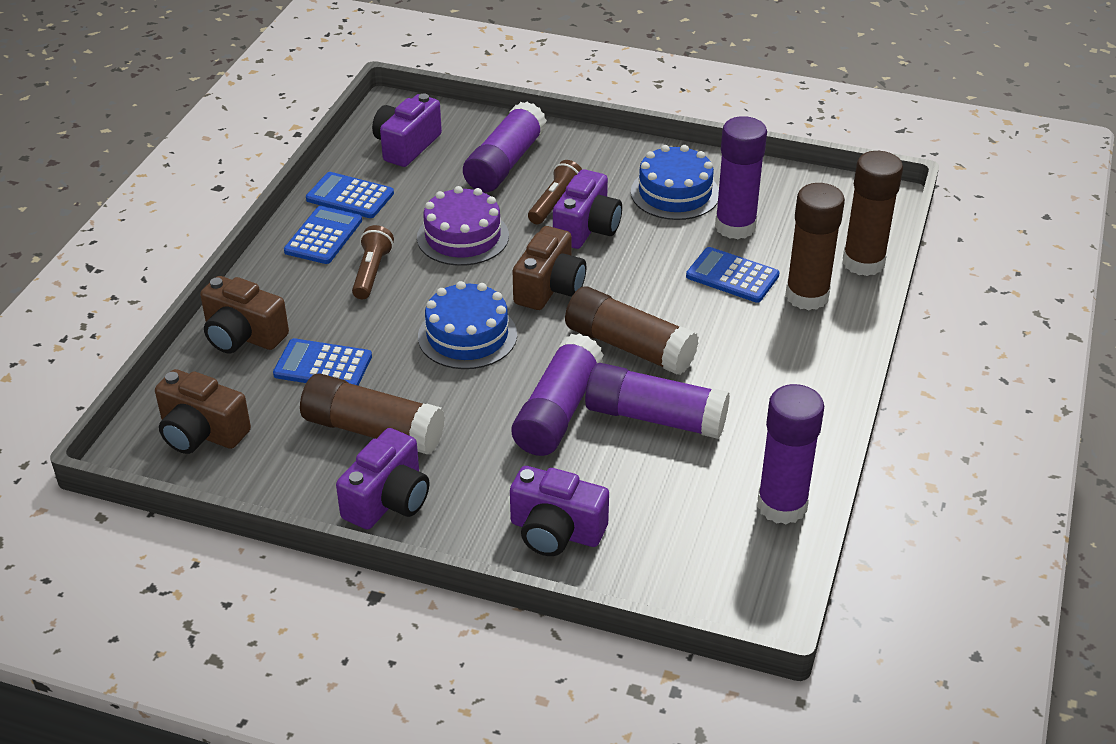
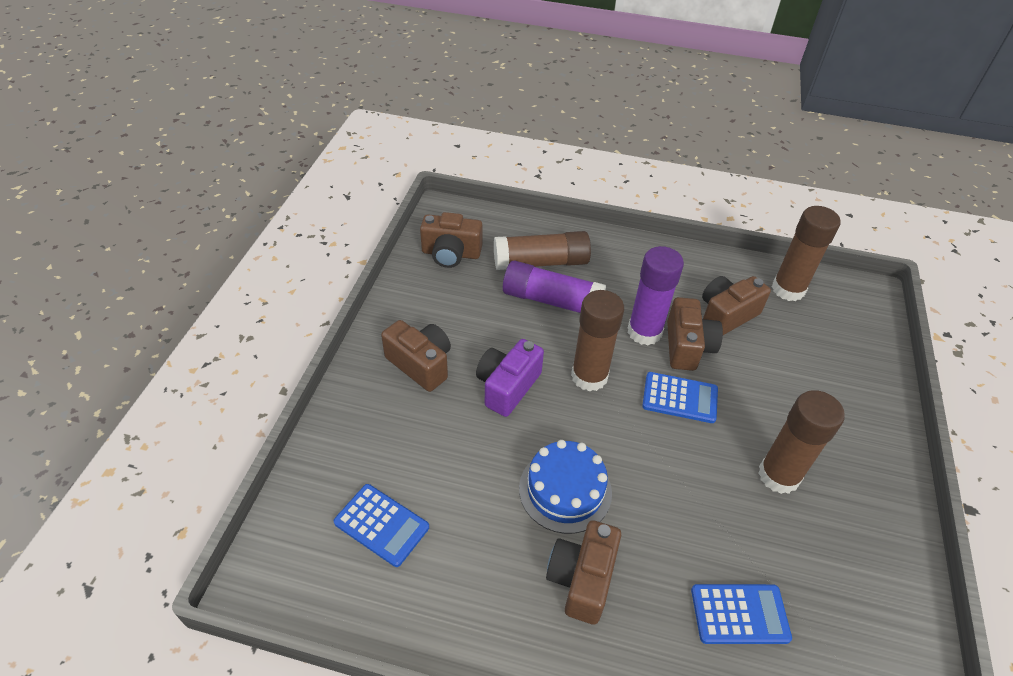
blue cake: 2 -> 1
blue calculator: 4 -> 3
brown camera: 3 -> 5
brown flashlight: 2 -> 0
purple cake: 1 -> 0
purple camera: 4 -> 1
purple glue stick: 5 -> 2

